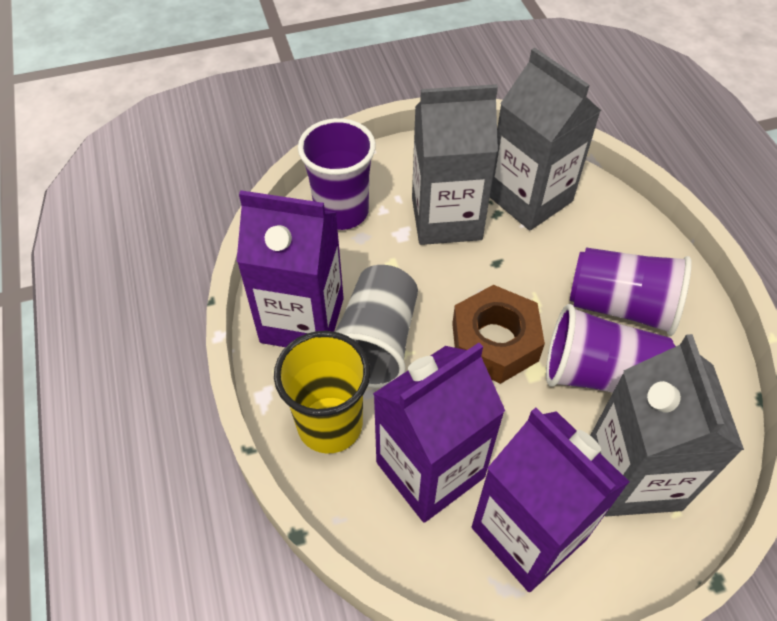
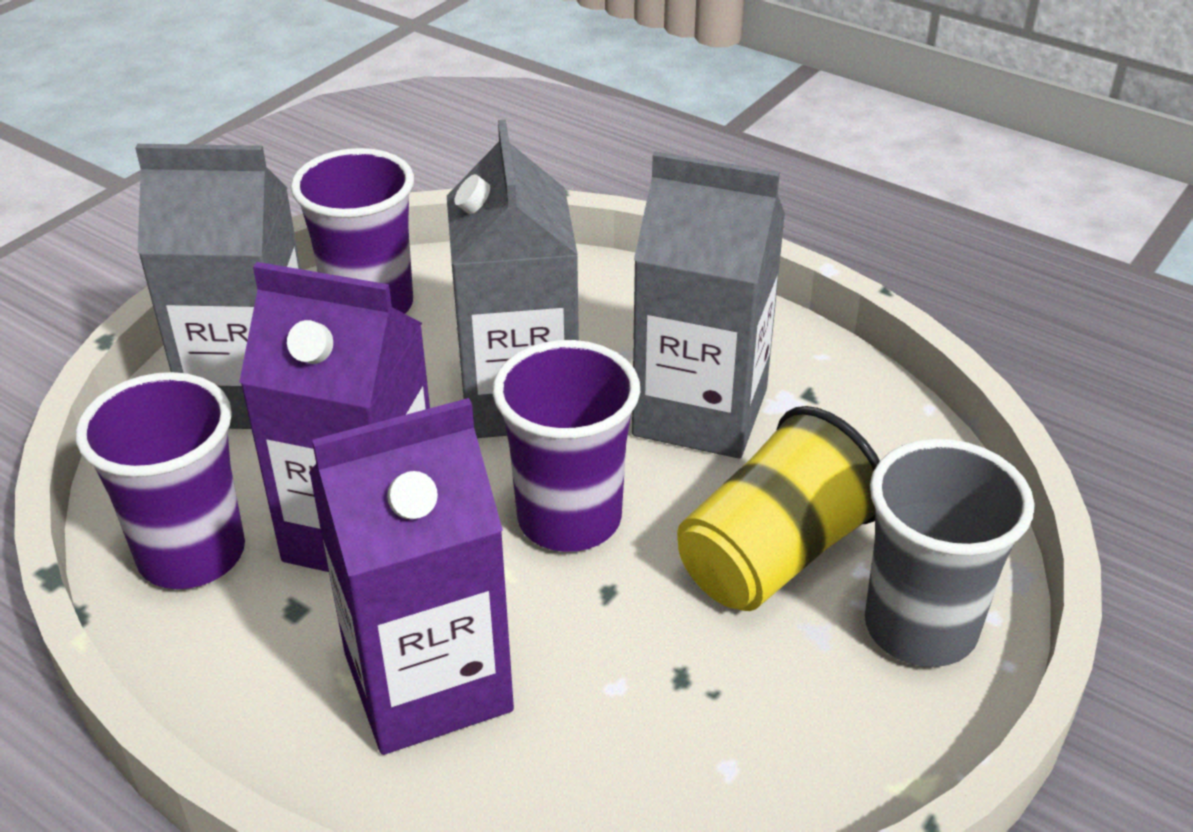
brown nut: 1 -> 0
purple carton: 3 -> 2

